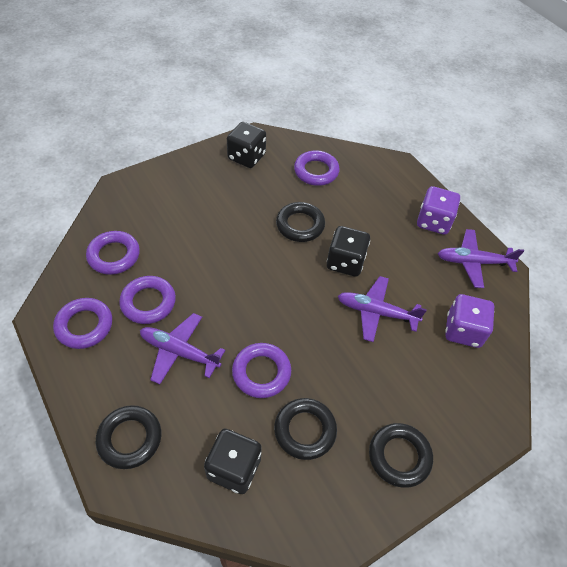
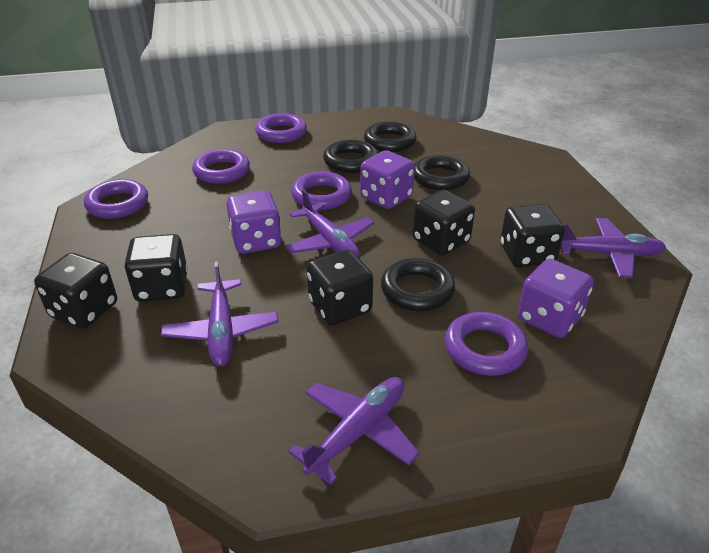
black dice: 3 -> 5
purple dice: 2 -> 3
purple plane: 3 -> 4

